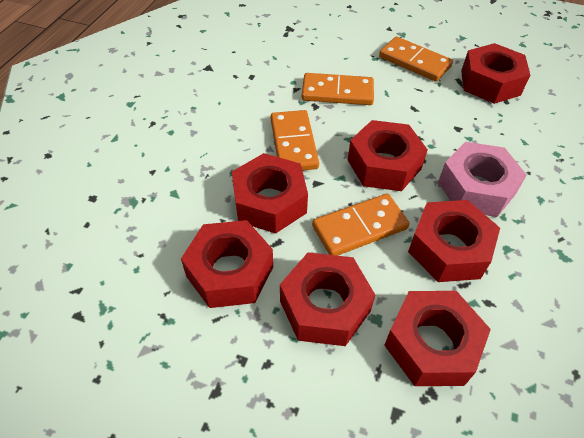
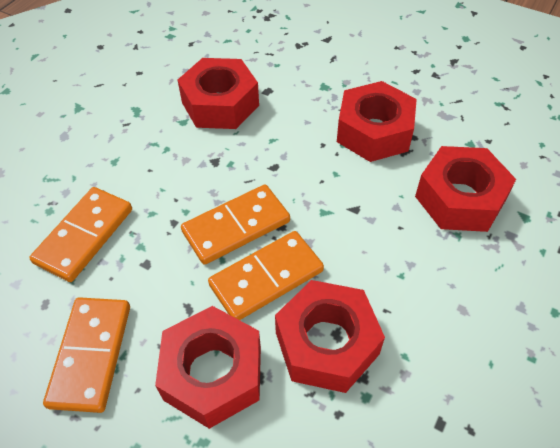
pink nut: 1 -> 0
red nut: 7 -> 5

